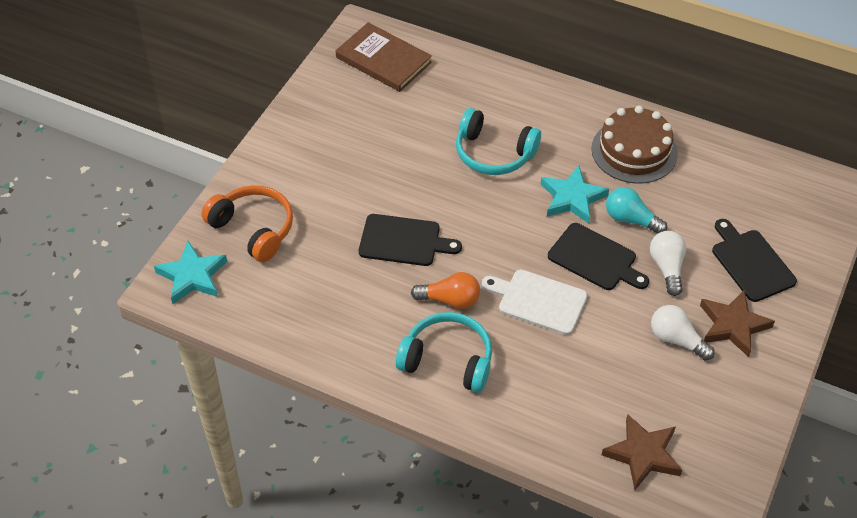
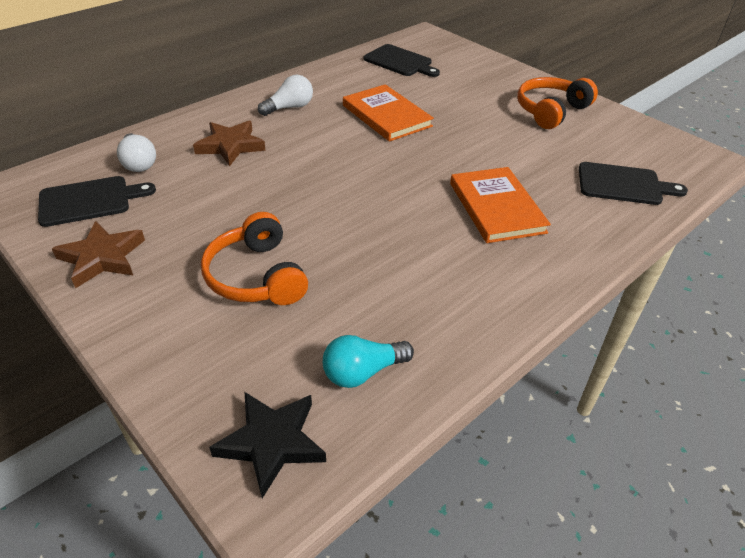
black star: 0 -> 1
brown book: 1 -> 0
brown cake: 1 -> 0
orange book: 0 -> 2
orange headphones: 1 -> 2
orange light bulb: 1 -> 0
turquoise headphones: 2 -> 0
turquoise star: 2 -> 0
white cutting board: 1 -> 0

